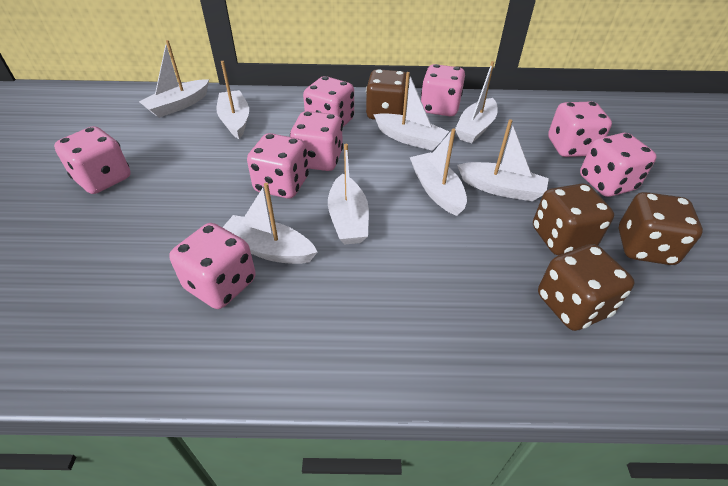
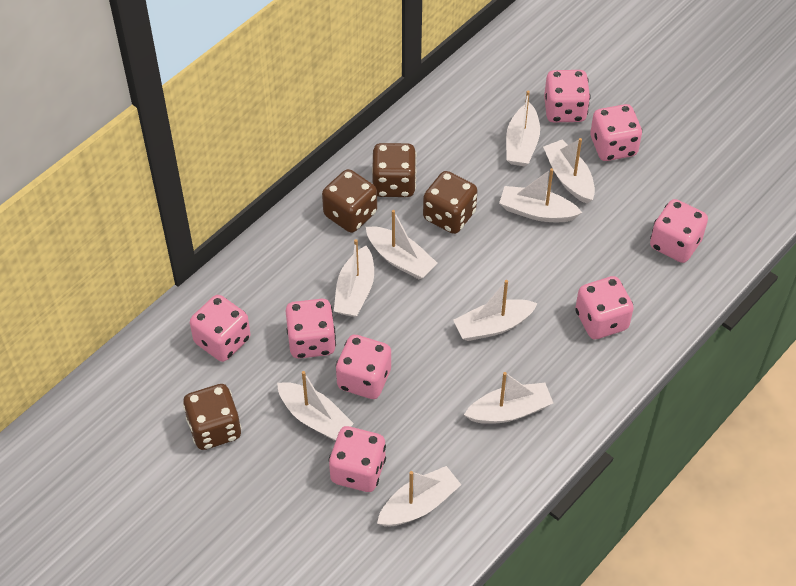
white boat: 8 -> 9

